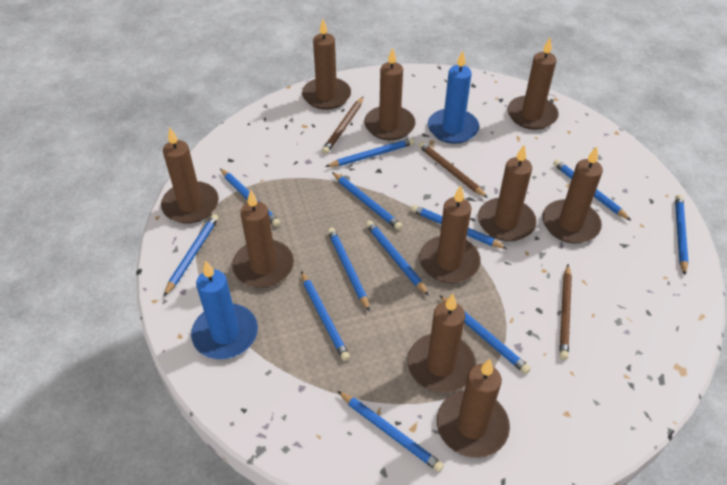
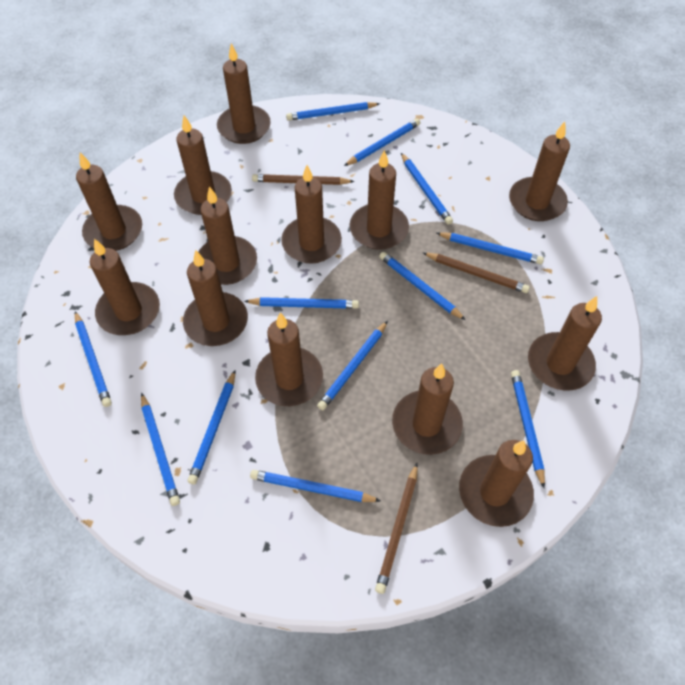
blue candle: 2 -> 0
brown candle: 10 -> 13

